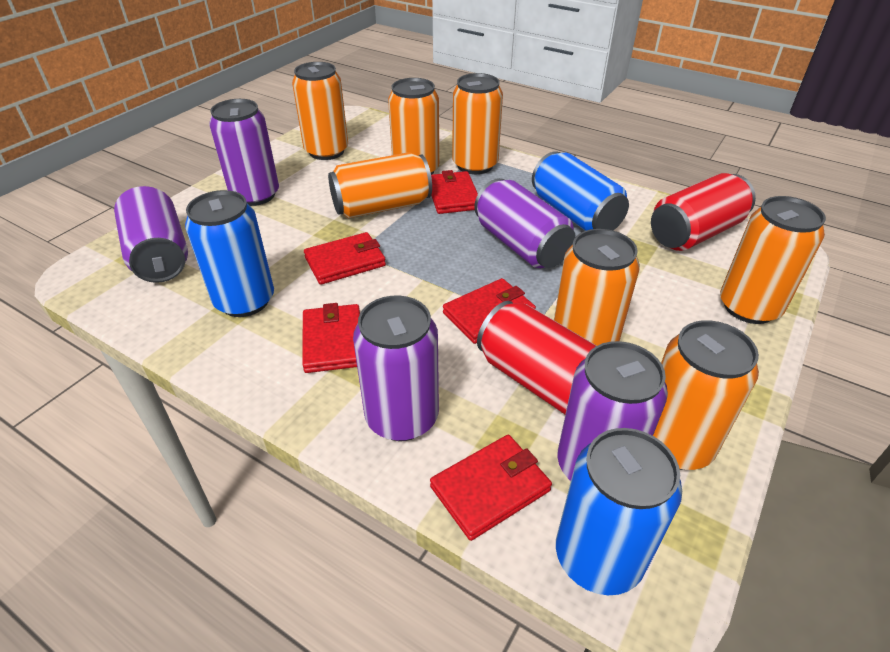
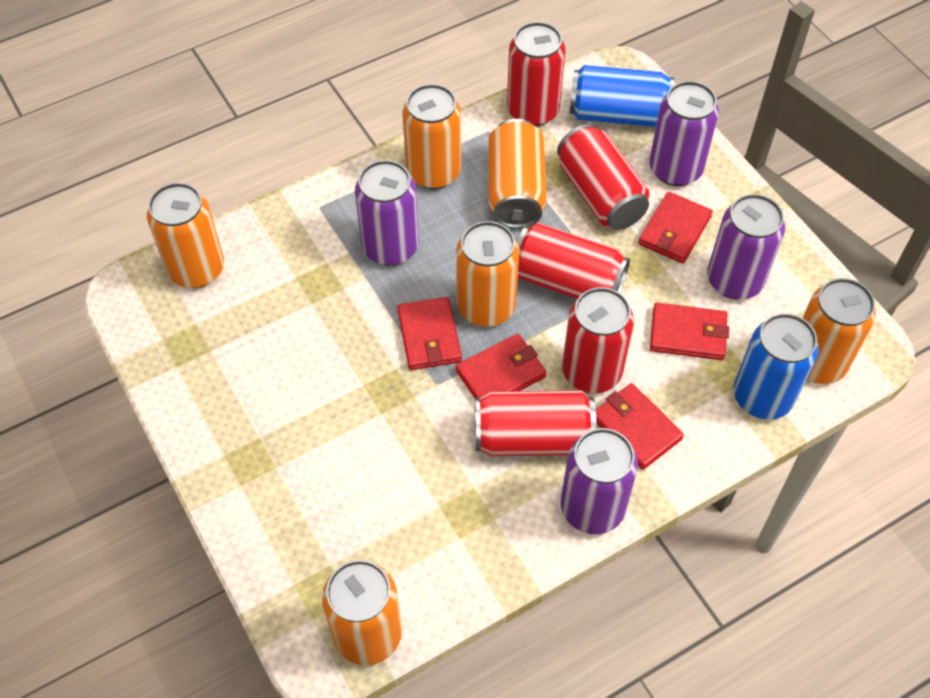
blue can: 3 -> 2
orange can: 7 -> 6
purple can: 5 -> 4
red can: 2 -> 5

